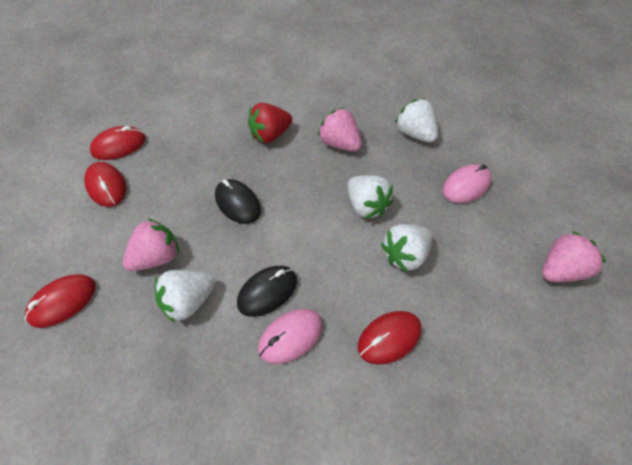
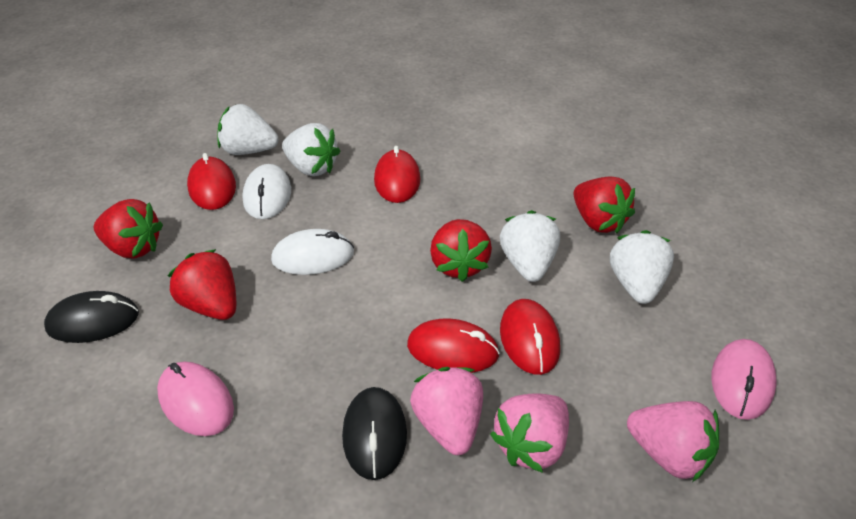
red strawberry: 1 -> 4
white mouse: 0 -> 2

